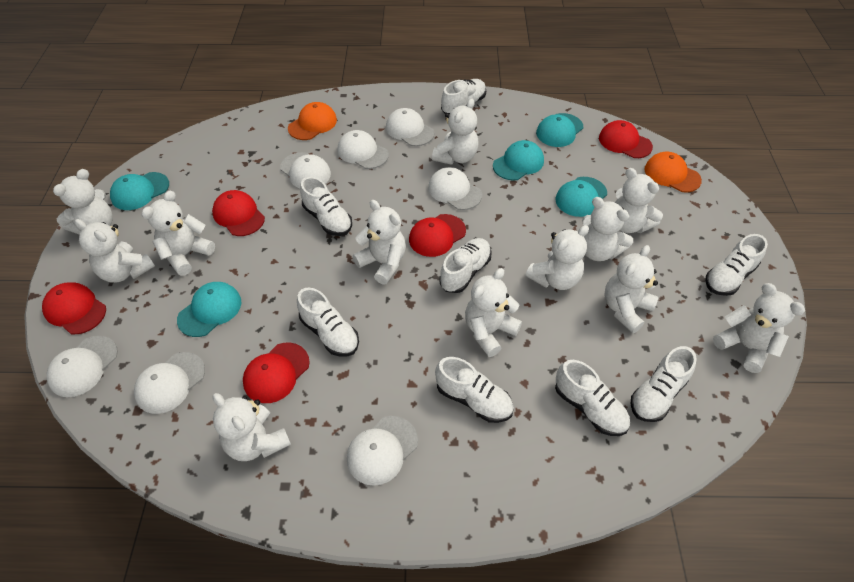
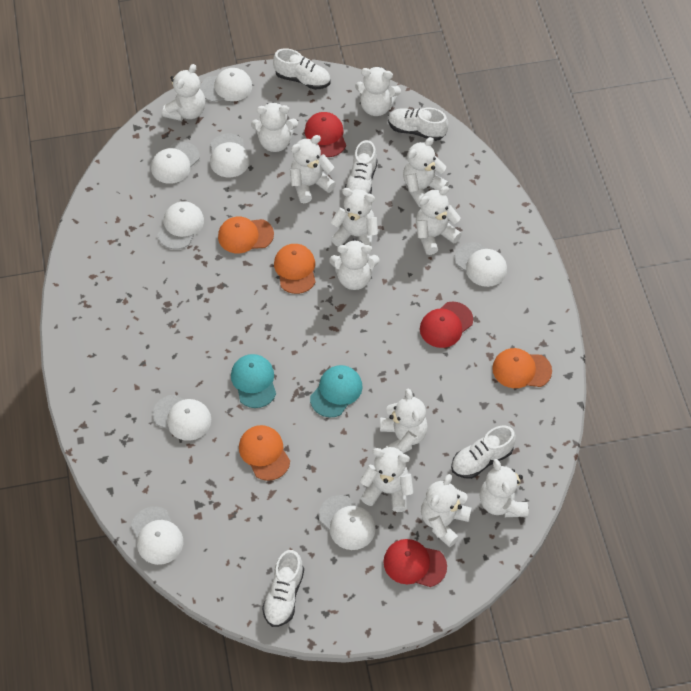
orange cap: 2 -> 4
red cap: 5 -> 3
turquoise cap: 5 -> 2
white cap: 7 -> 8
white shoe: 8 -> 5

